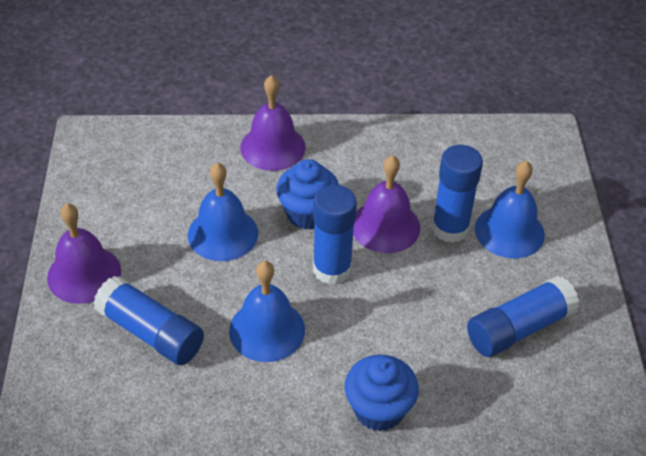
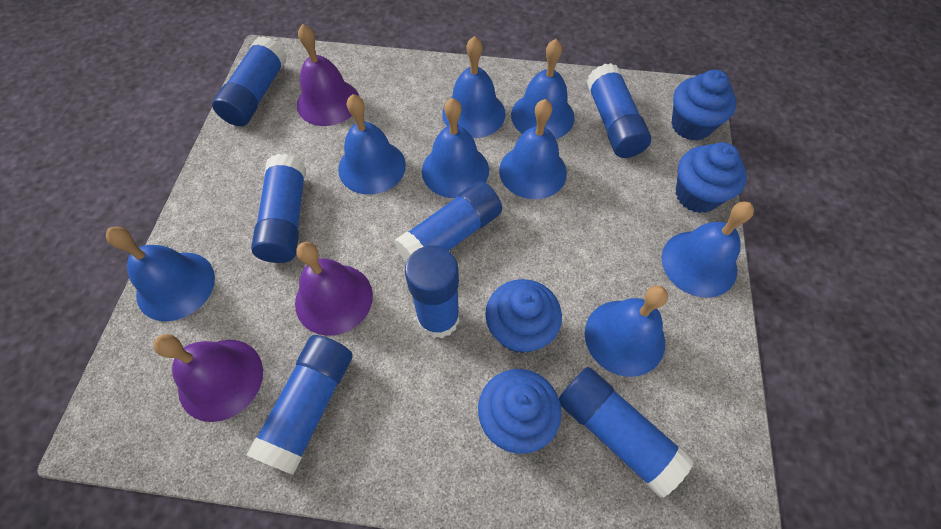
blue bell: 3 -> 8
blue cupcake: 2 -> 4
blue glue stick: 4 -> 7

